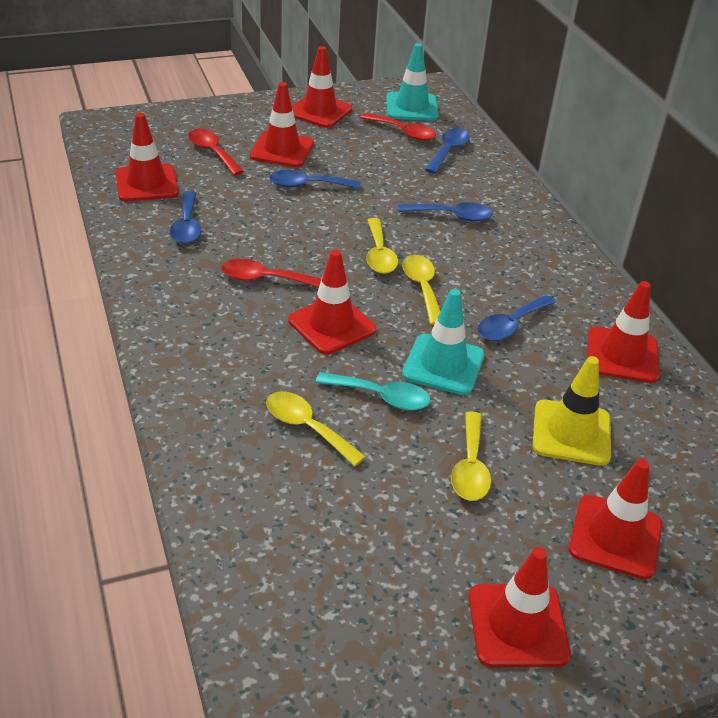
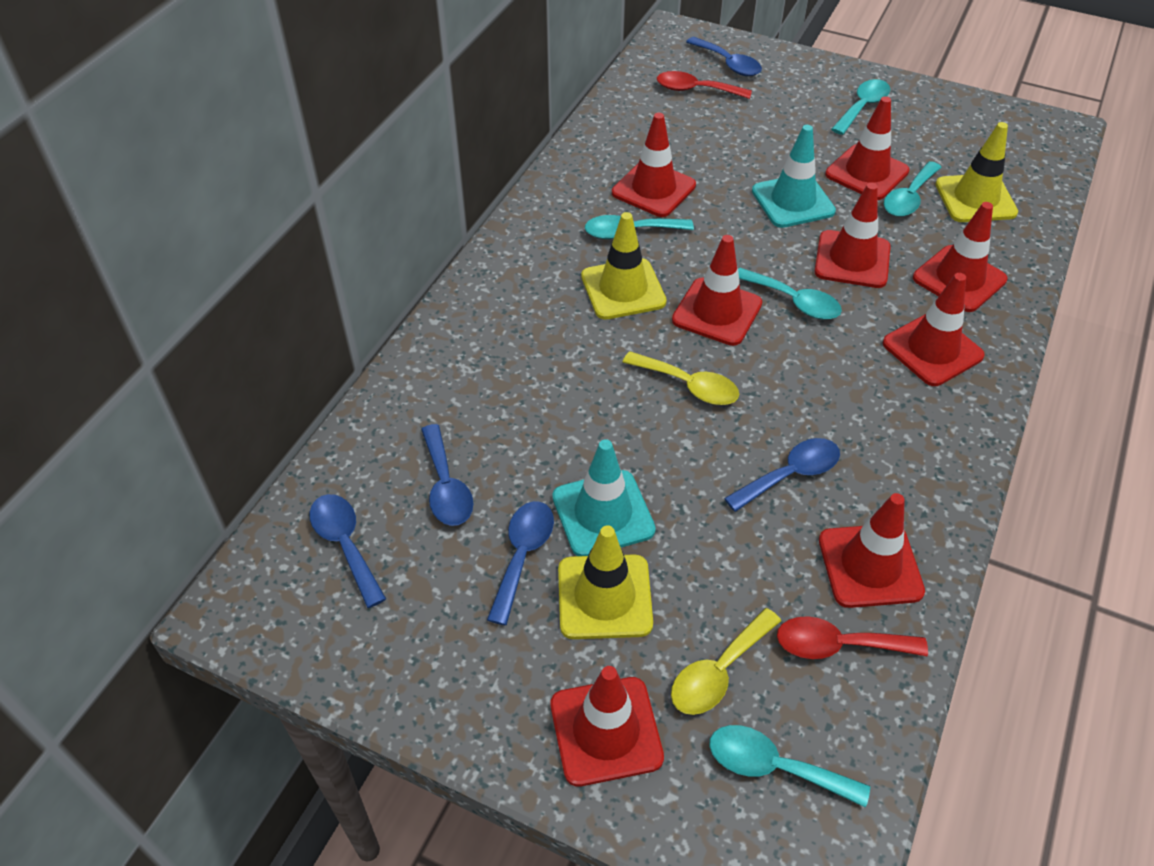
red spoon: 3 -> 2
red traffic cone: 7 -> 8
turquoise spoon: 1 -> 5
yellow spoon: 4 -> 2
yellow traffic cone: 1 -> 3

